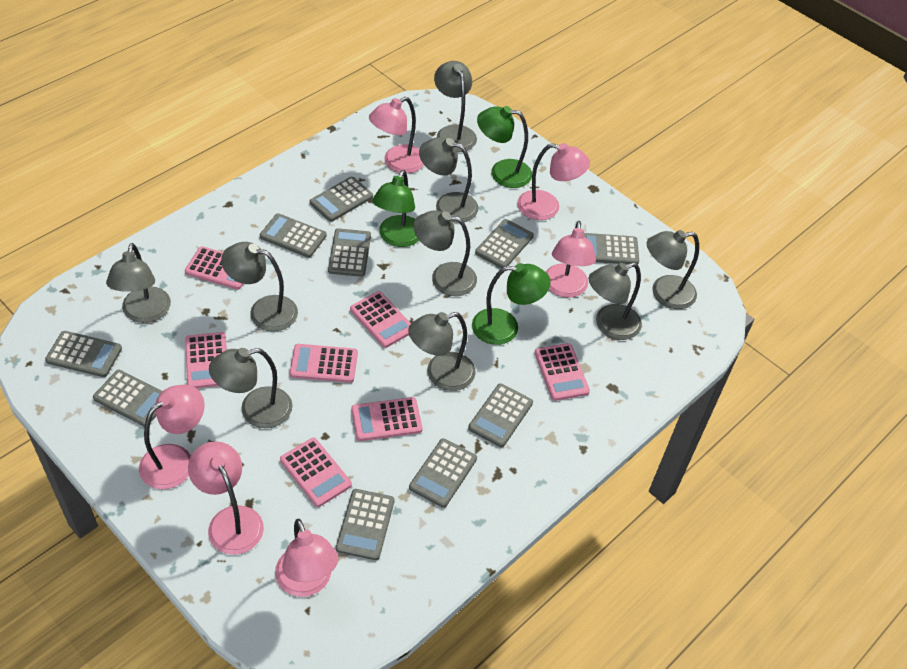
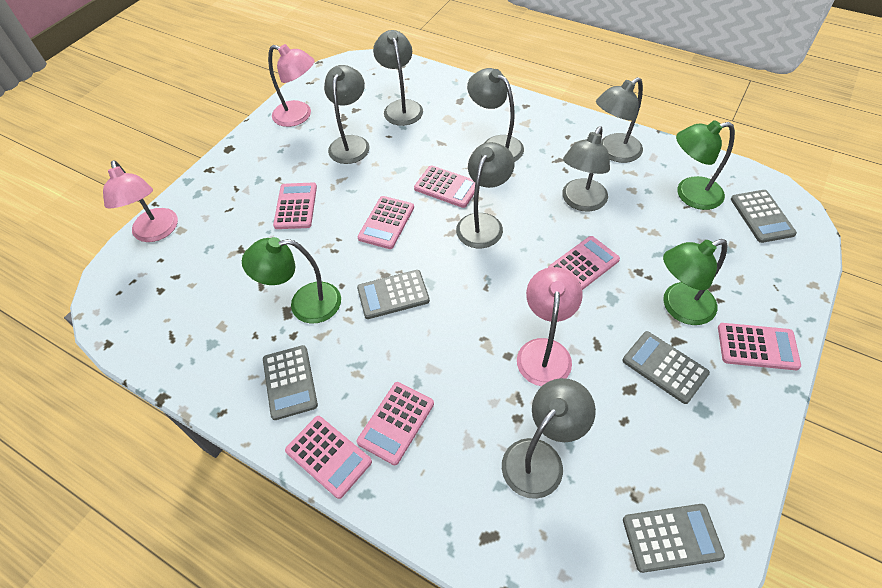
grey calculator: 10 -> 5
grey lamp: 9 -> 7
pink lamp: 6 -> 3

